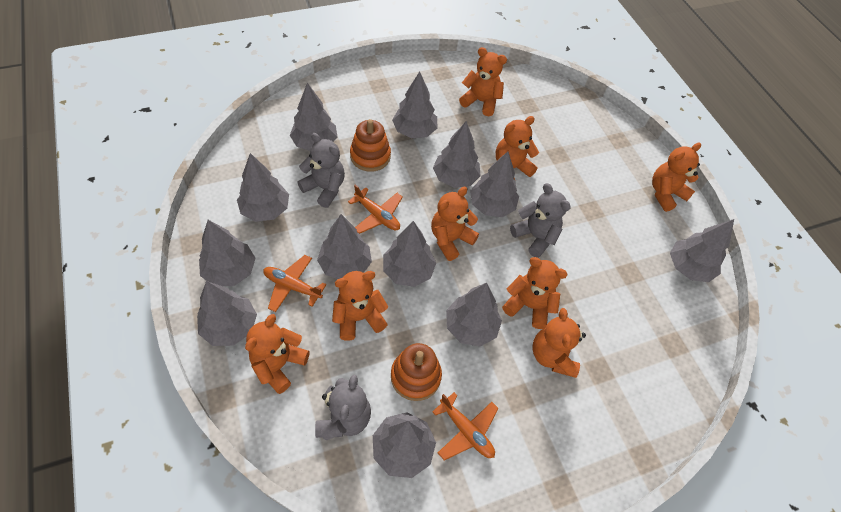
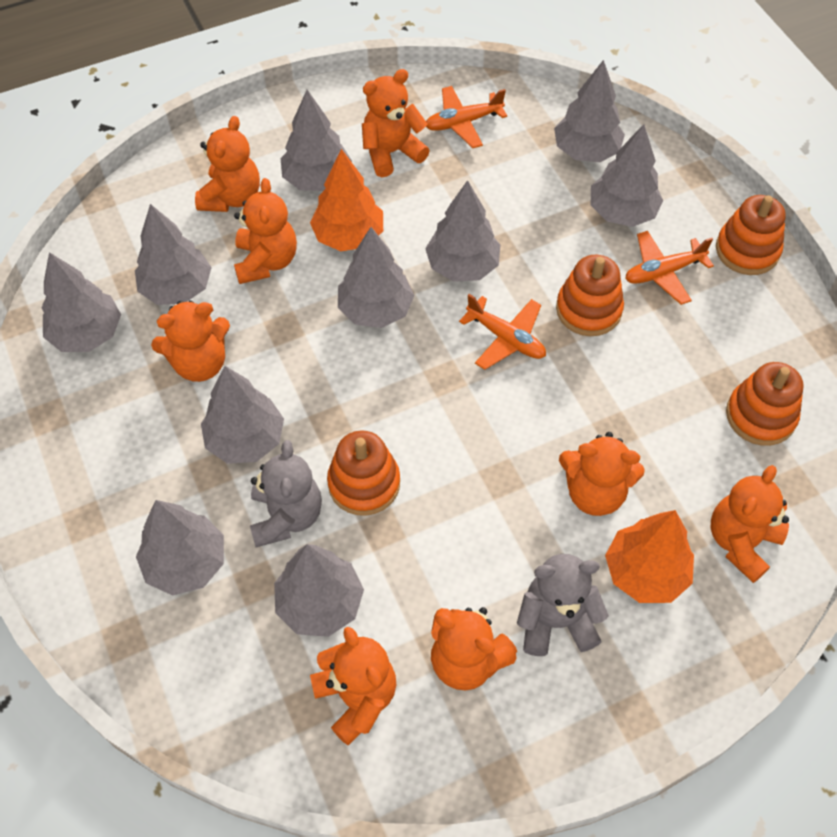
grey teddy bear: 3 -> 2
grey tree: 12 -> 10
orange stacking toy: 2 -> 4
orange tree: 0 -> 2

